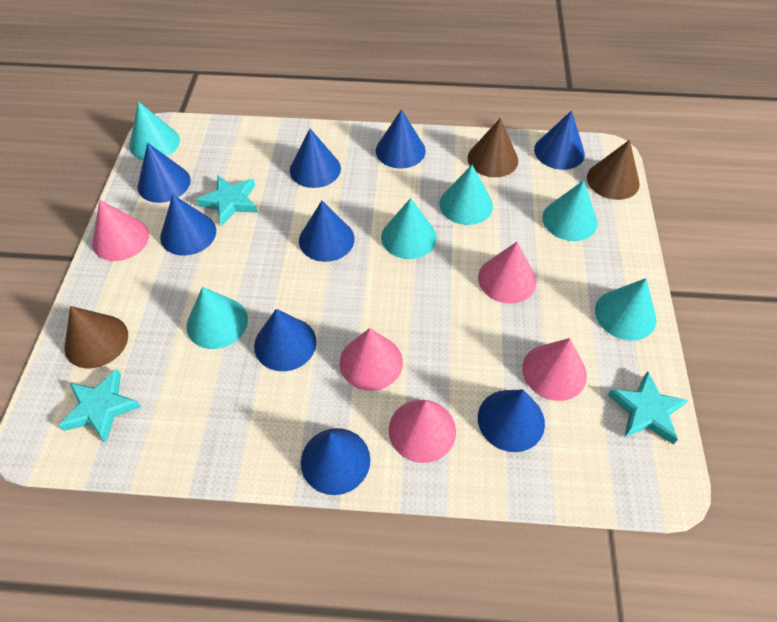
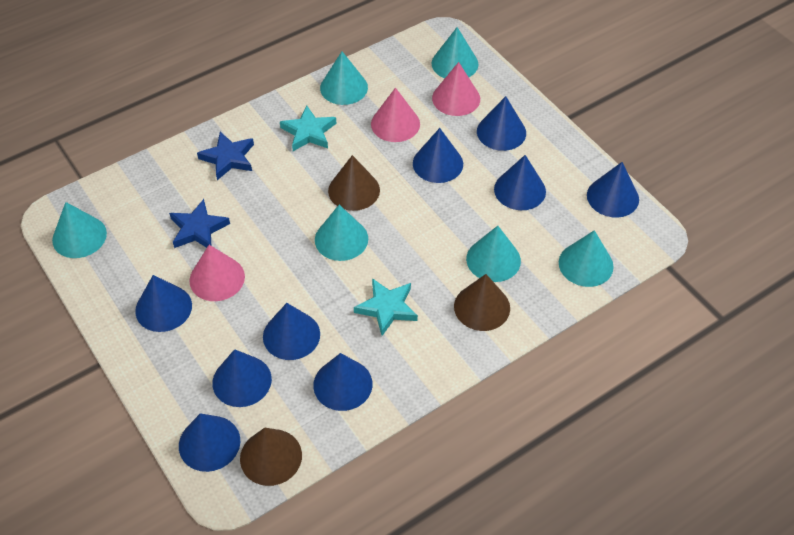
blue star: 0 -> 2
pink cone: 5 -> 3
turquoise star: 3 -> 2

